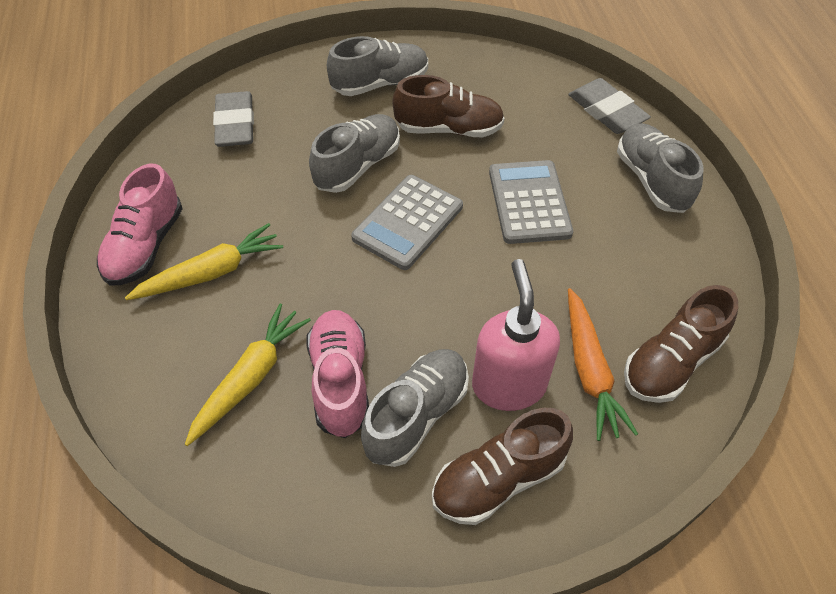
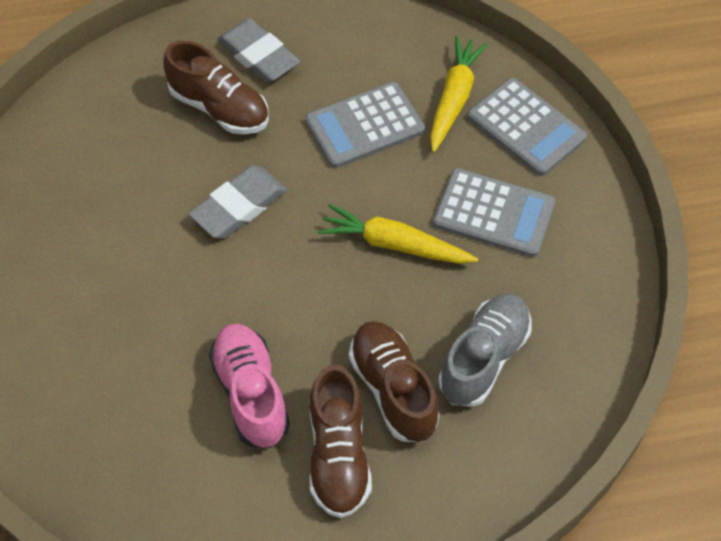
grey calculator: 2 -> 3
grey shoe: 4 -> 1
orange carrot: 1 -> 0
pink shoe: 2 -> 1
pink soap dispenser: 1 -> 0

